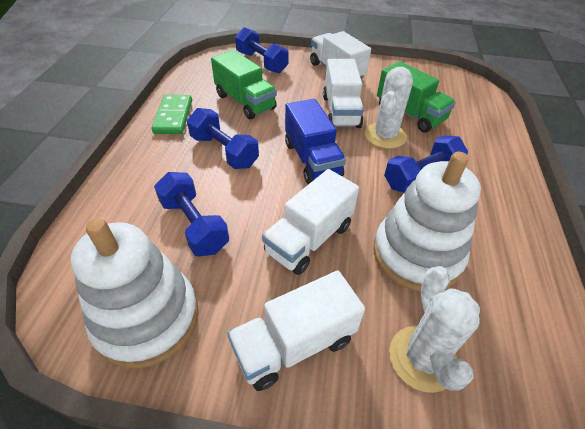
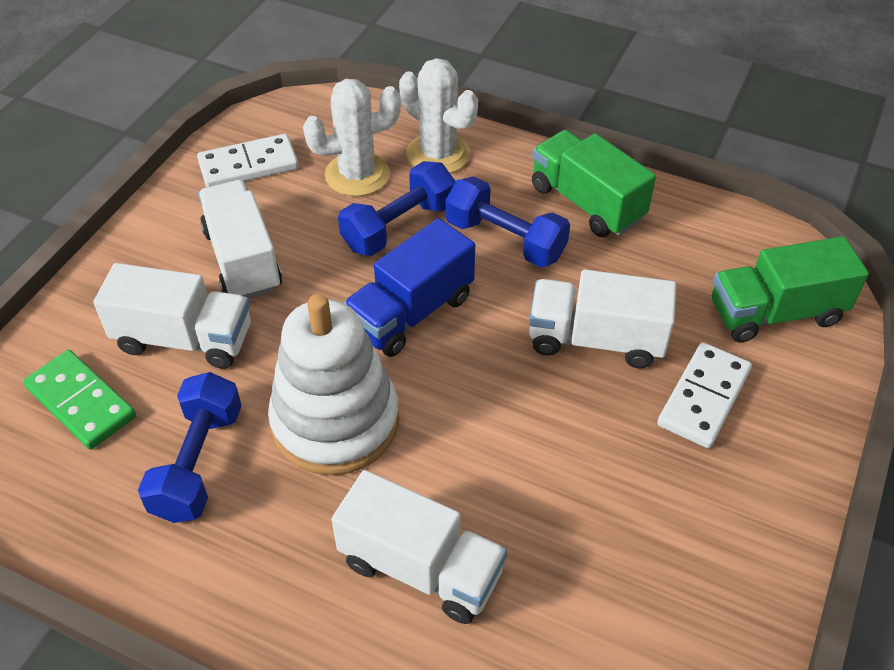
blue dumbbell: 4 -> 3
white domino: 0 -> 2
white stacking toy: 2 -> 1

